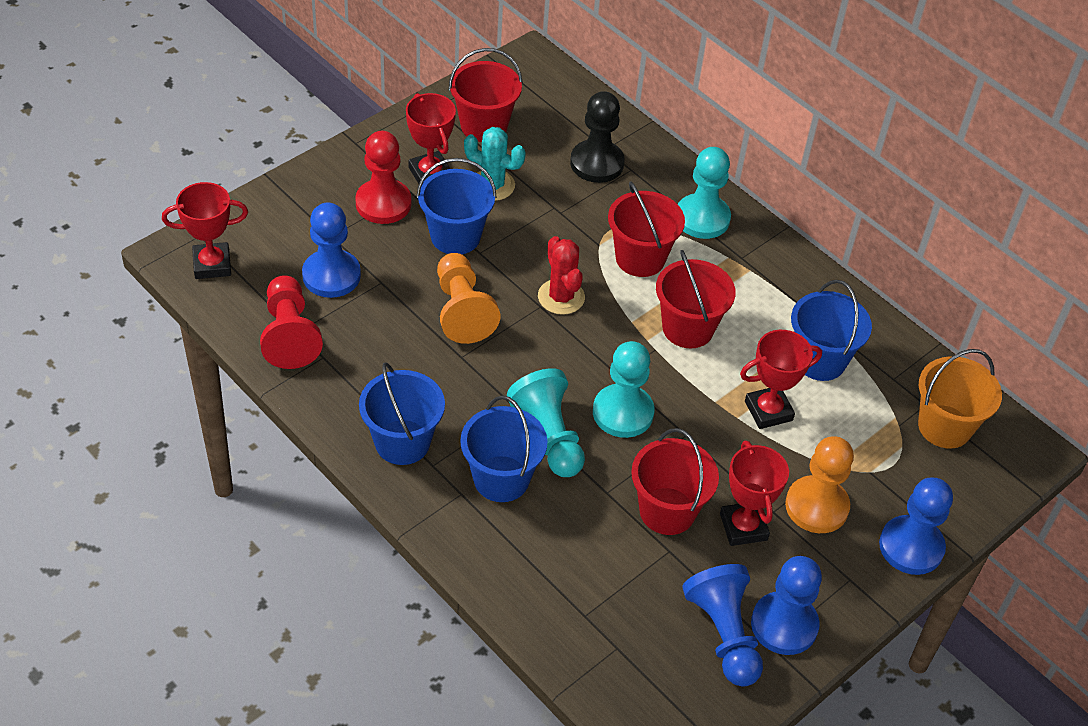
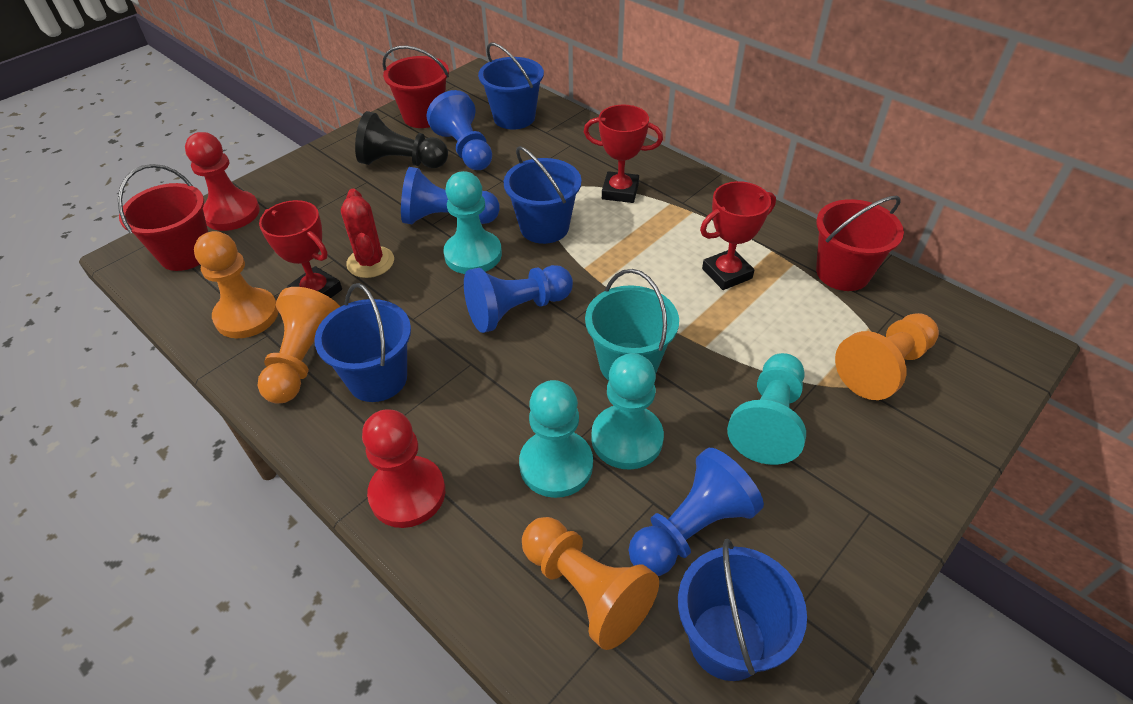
orange bucket: 1 -> 0
orange pawn: 2 -> 4
red bucket: 4 -> 3
red trophy: 4 -> 3
turquoise bucket: 0 -> 1
turquoise cactus: 1 -> 0
turquoise pawn: 3 -> 4

